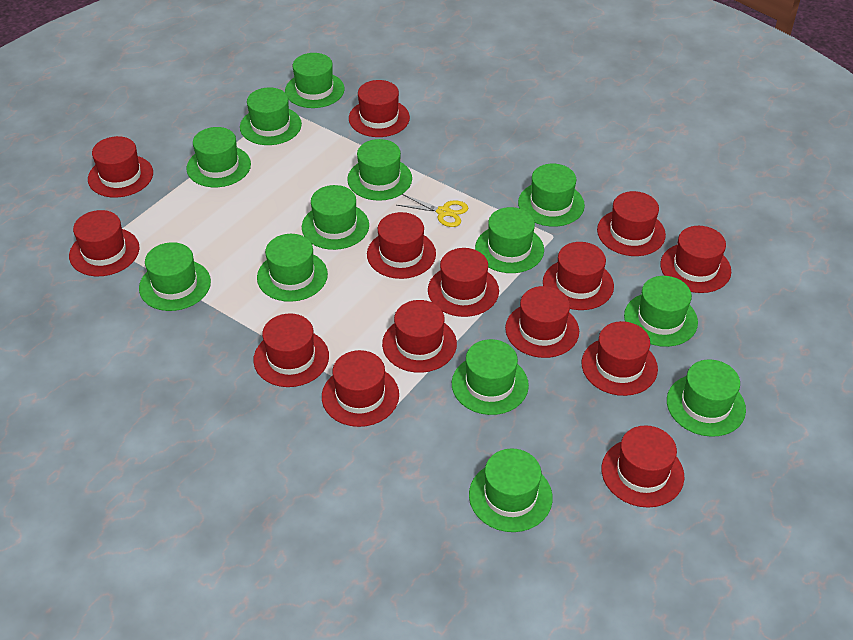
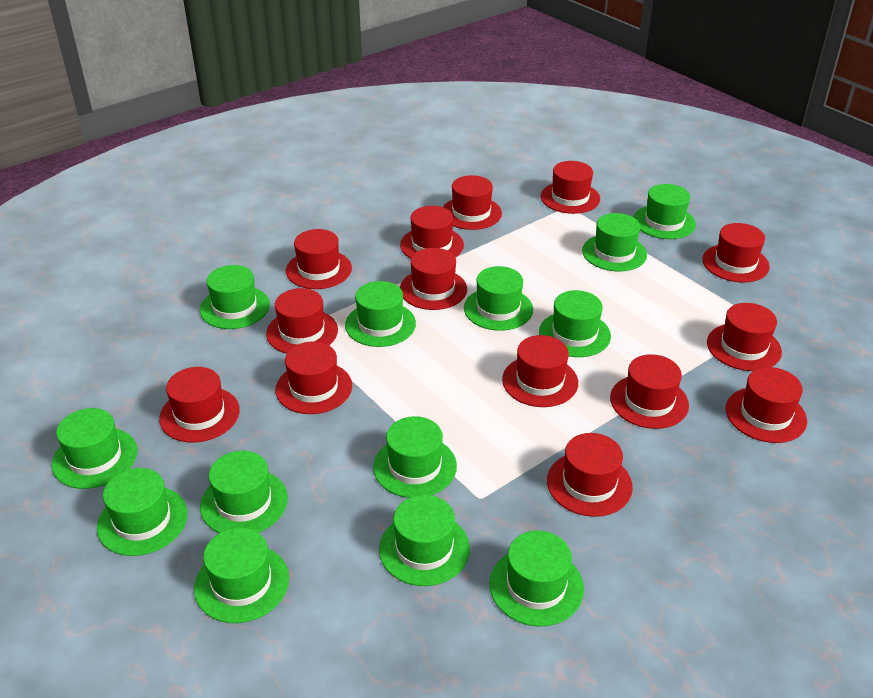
yellow scissors: 1 -> 0

